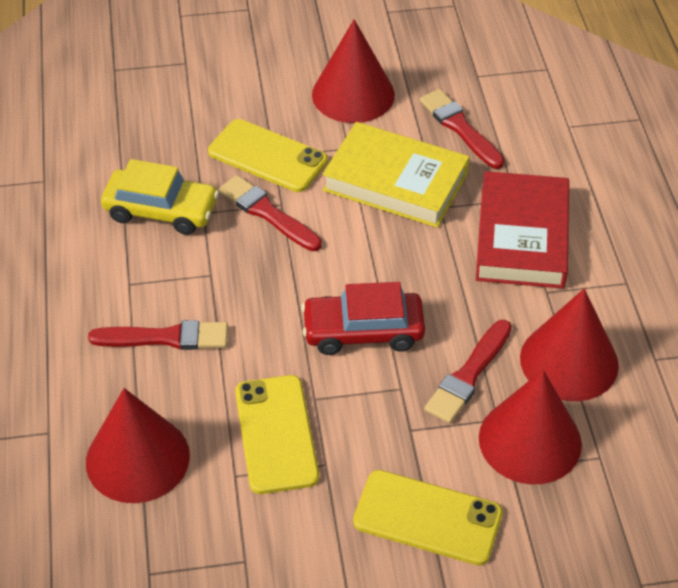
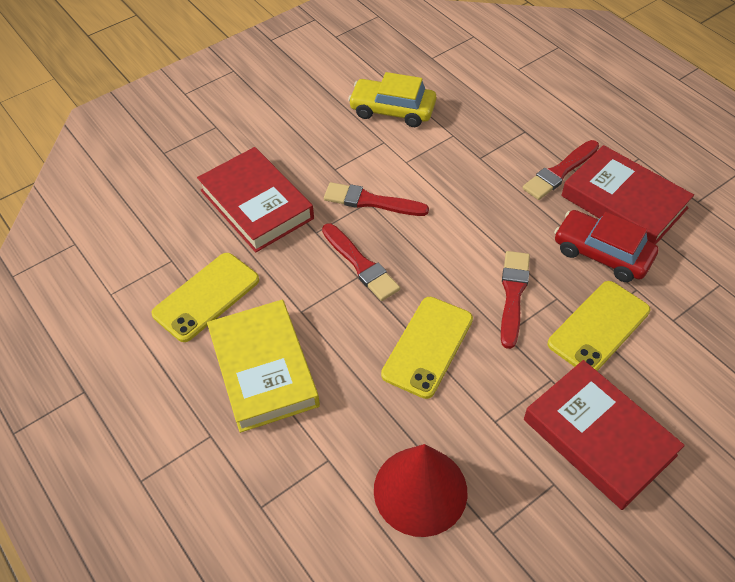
red book: 1 -> 3
red cone: 4 -> 1

